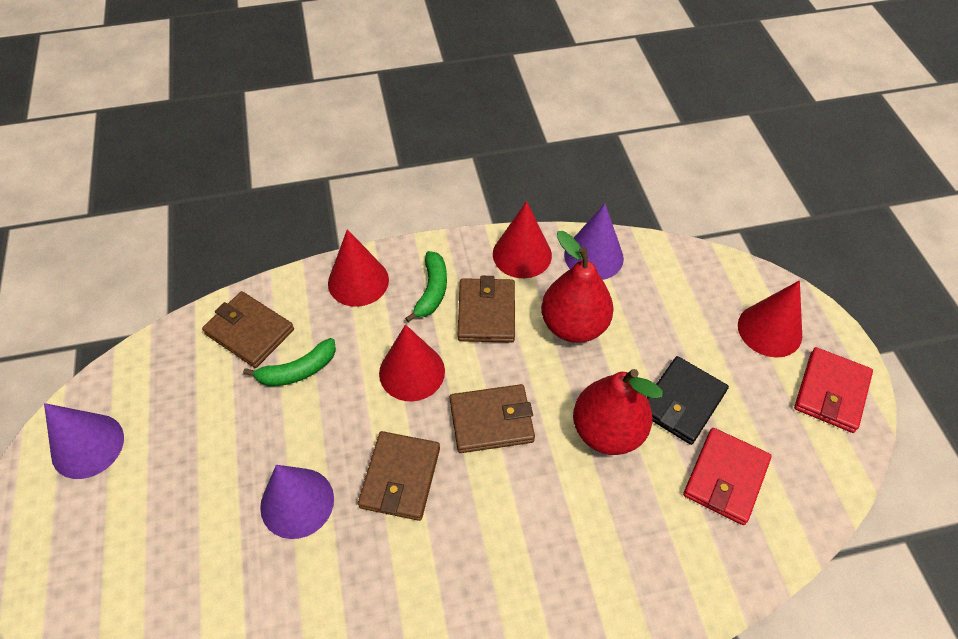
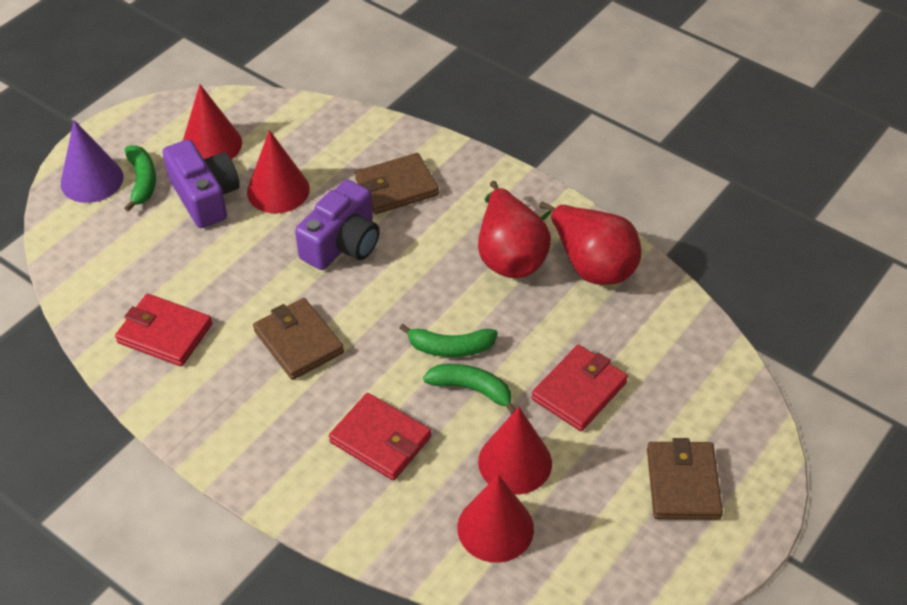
black wallet: 1 -> 0
brown wallet: 4 -> 3
green banana: 2 -> 3
purple camera: 0 -> 2
purple cone: 3 -> 1
red wallet: 2 -> 3

